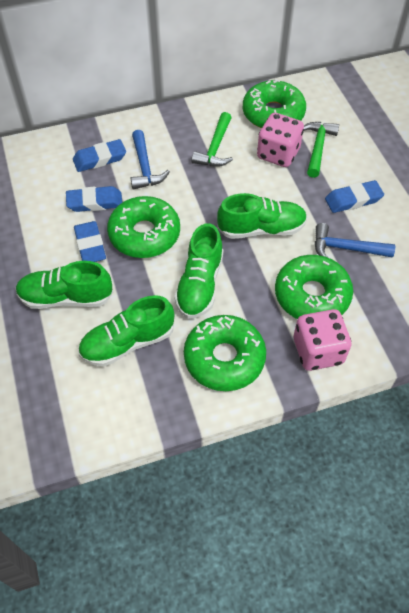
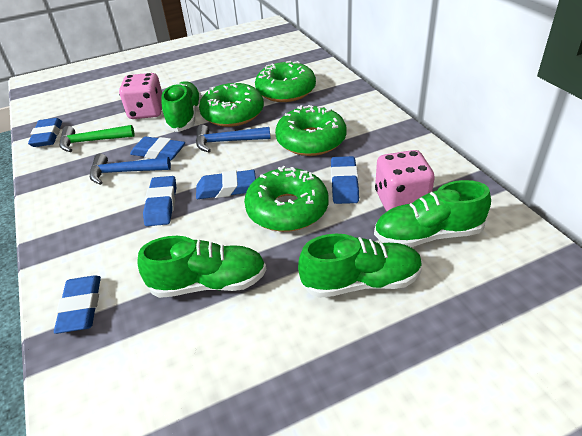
blue eraser: 4 -> 6
green hammer: 2 -> 1

